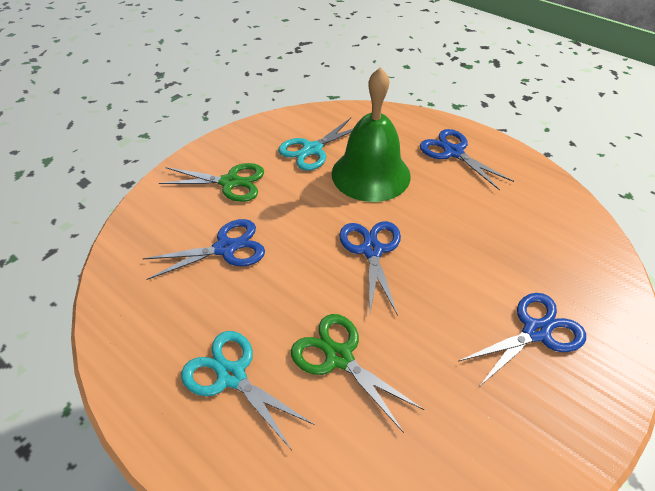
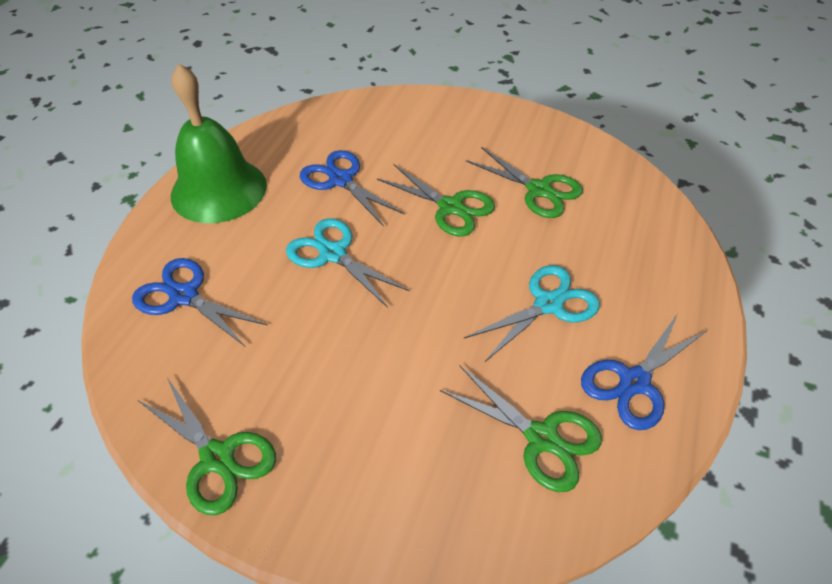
blue scissors: 4 -> 3
green scissors: 2 -> 4

